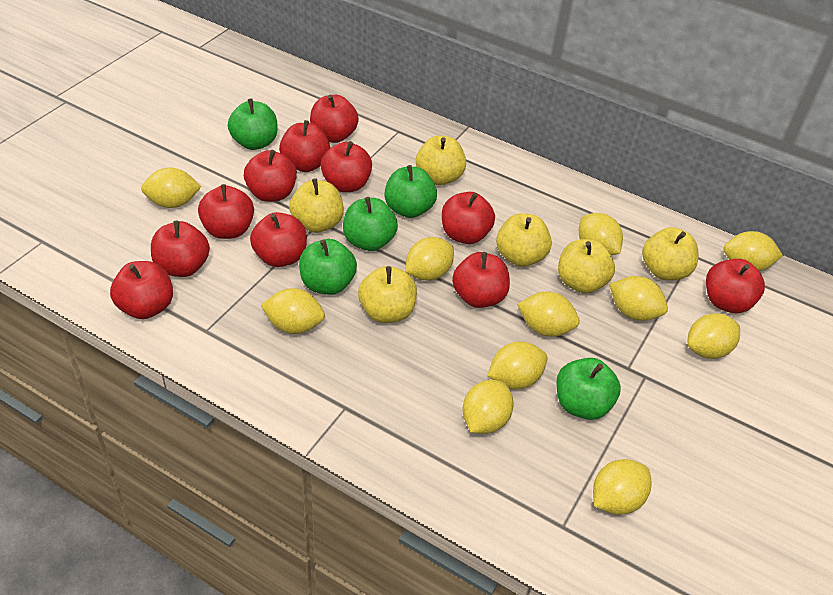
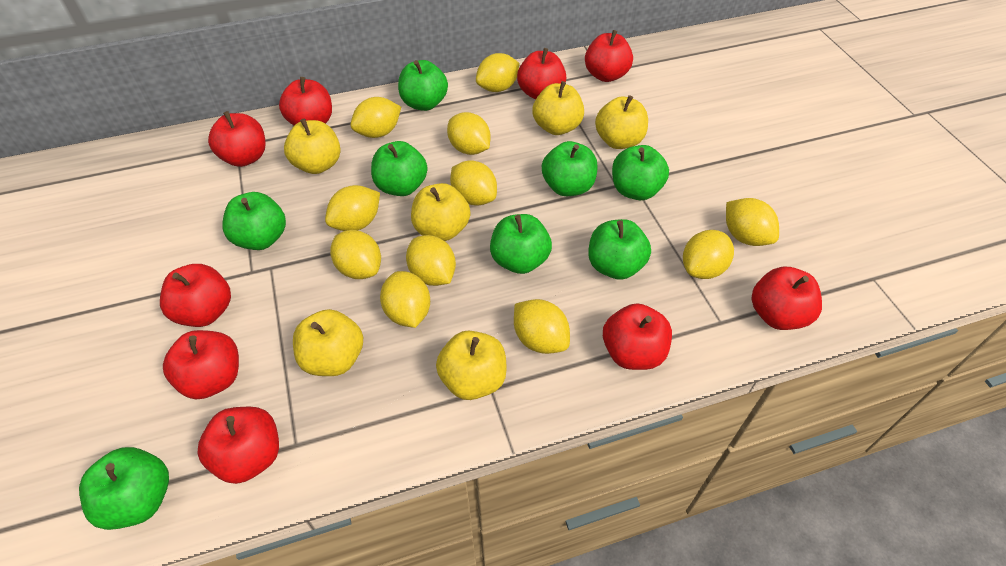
green apple: 5 -> 8
red apple: 11 -> 9

